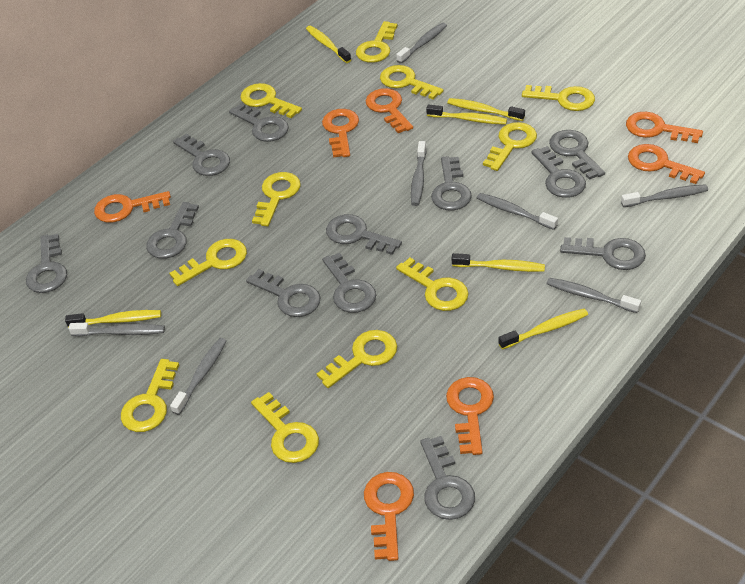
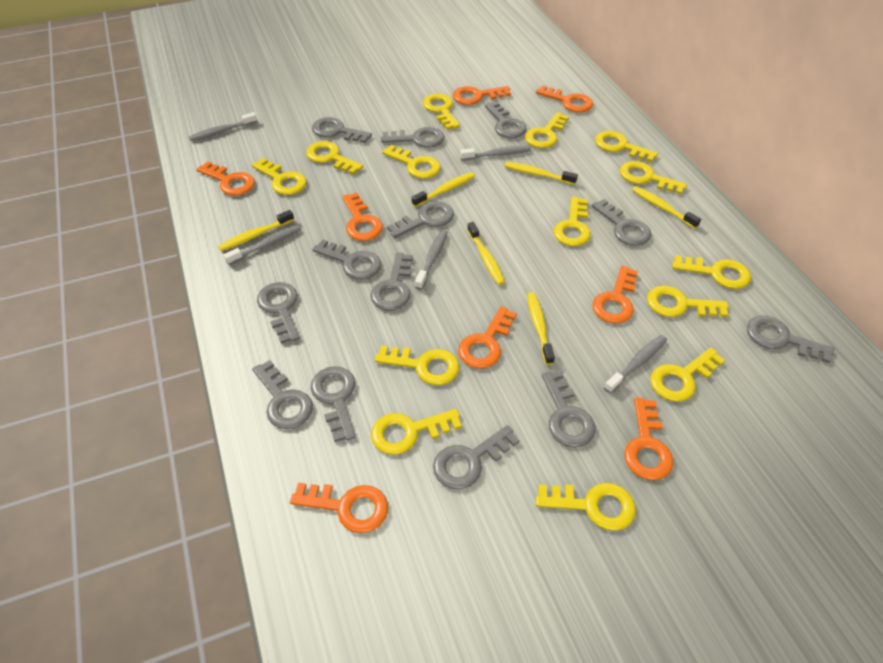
grey key: 12 -> 13
grey toothbrush: 7 -> 5
orange key: 7 -> 8
yellow key: 11 -> 14

